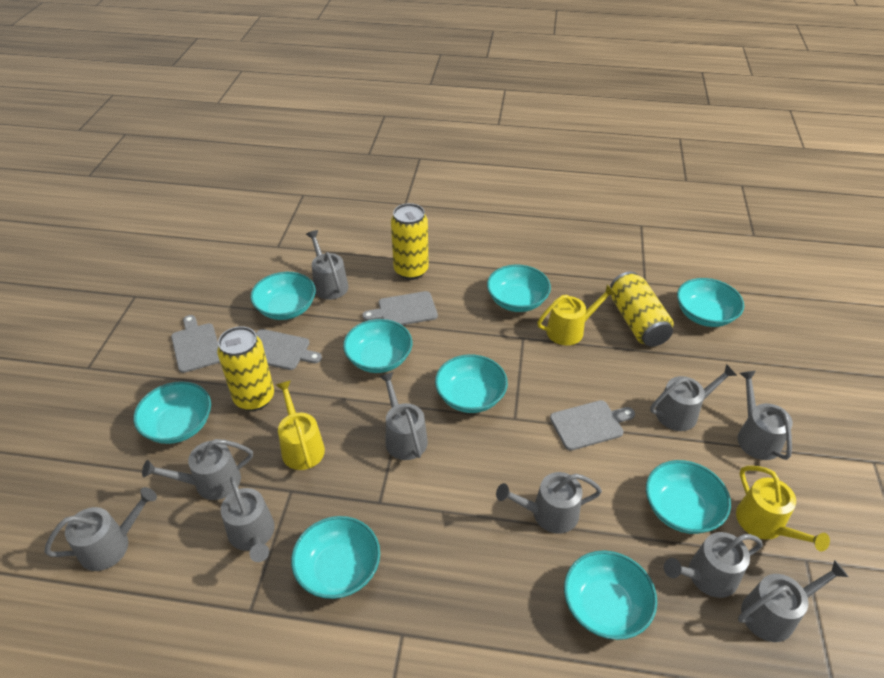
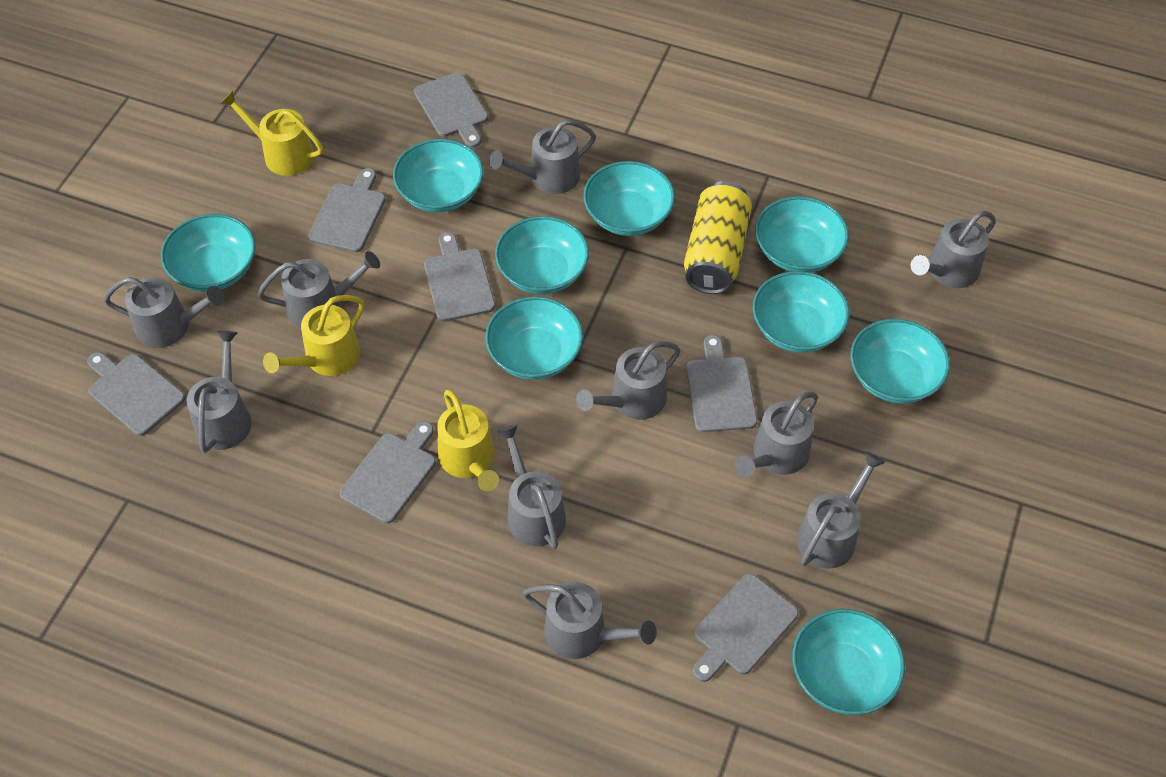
grey cutting board: 4 -> 7
yellow can: 3 -> 1

